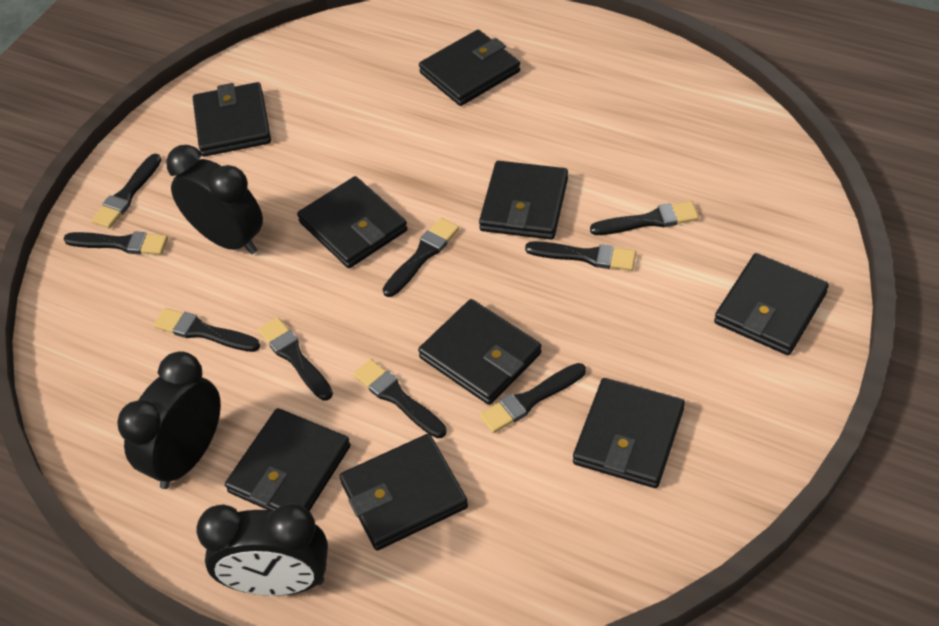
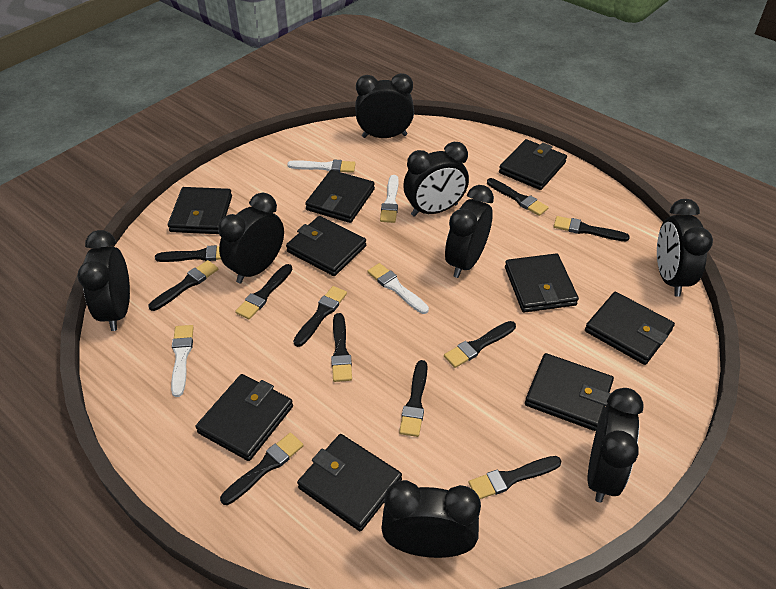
black brush: 9 -> 11
black clock: 3 -> 8
white brush: 0 -> 4

